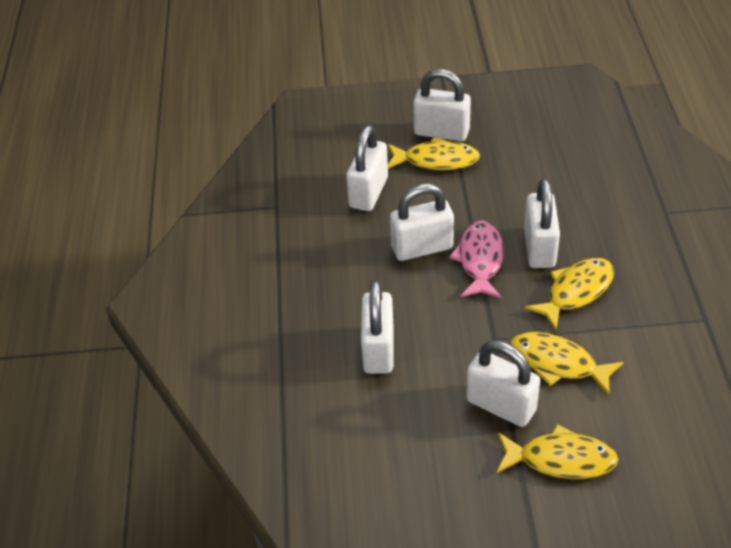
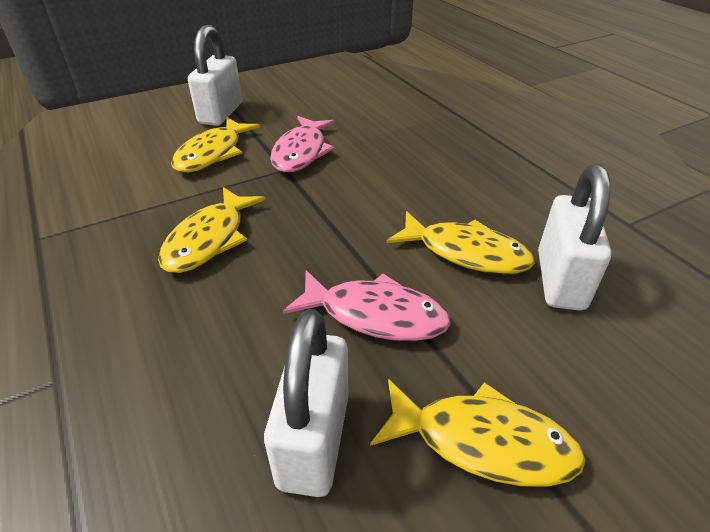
pink fish: 1 -> 2
white padlock: 6 -> 3

